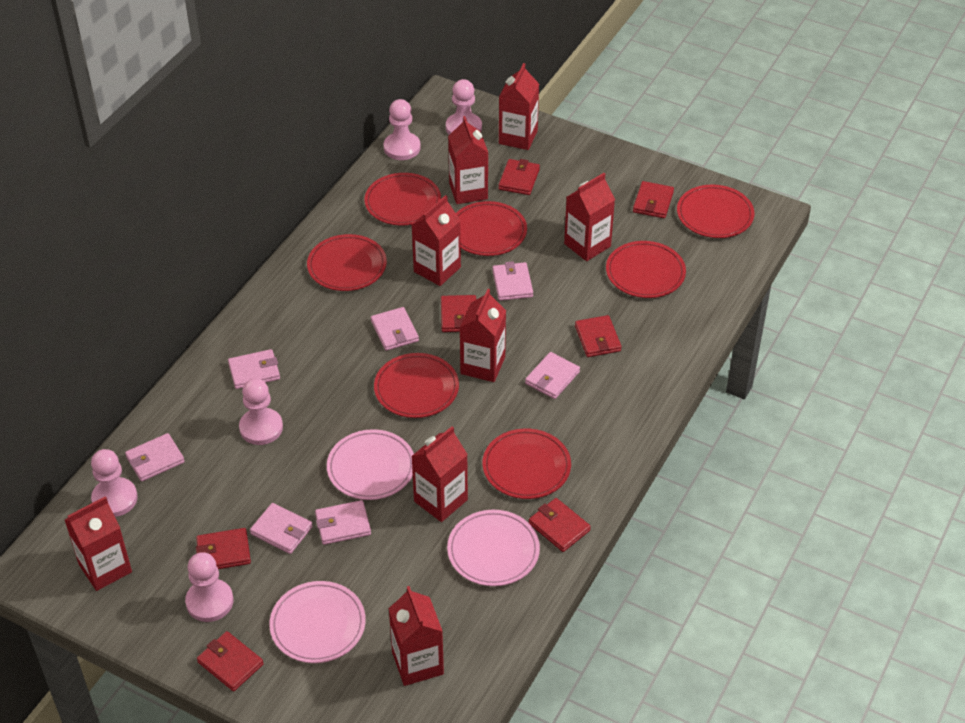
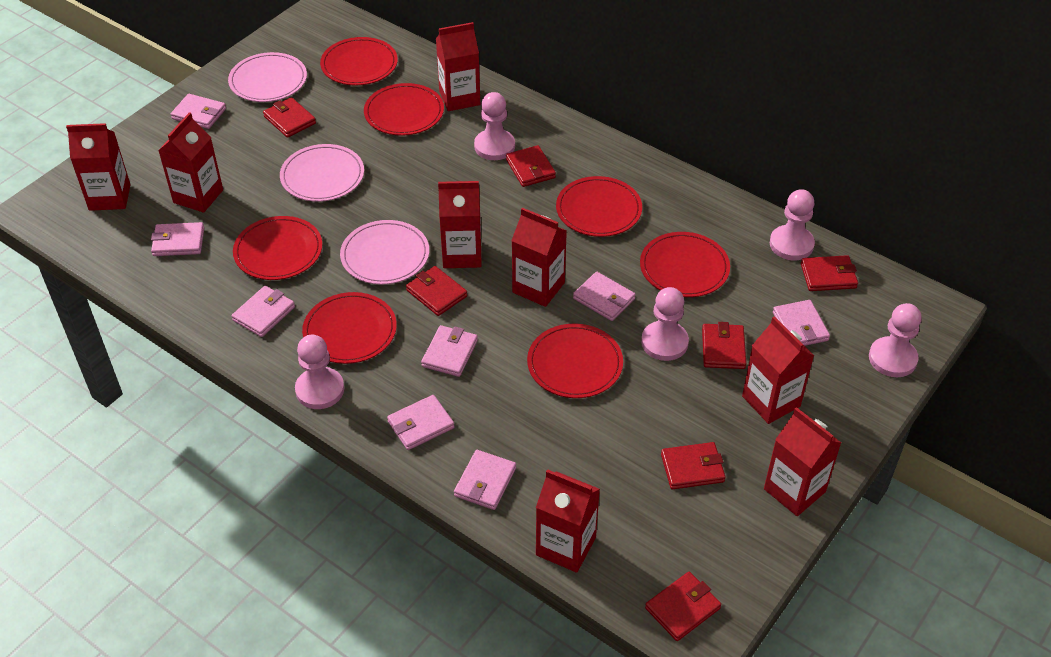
pink wallet: 7 -> 8

